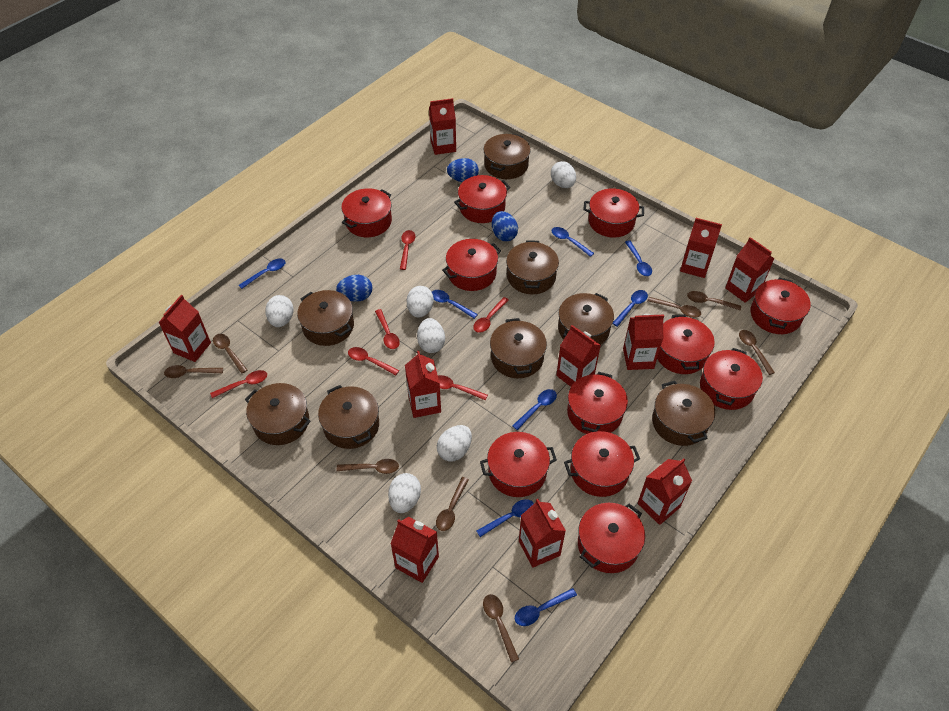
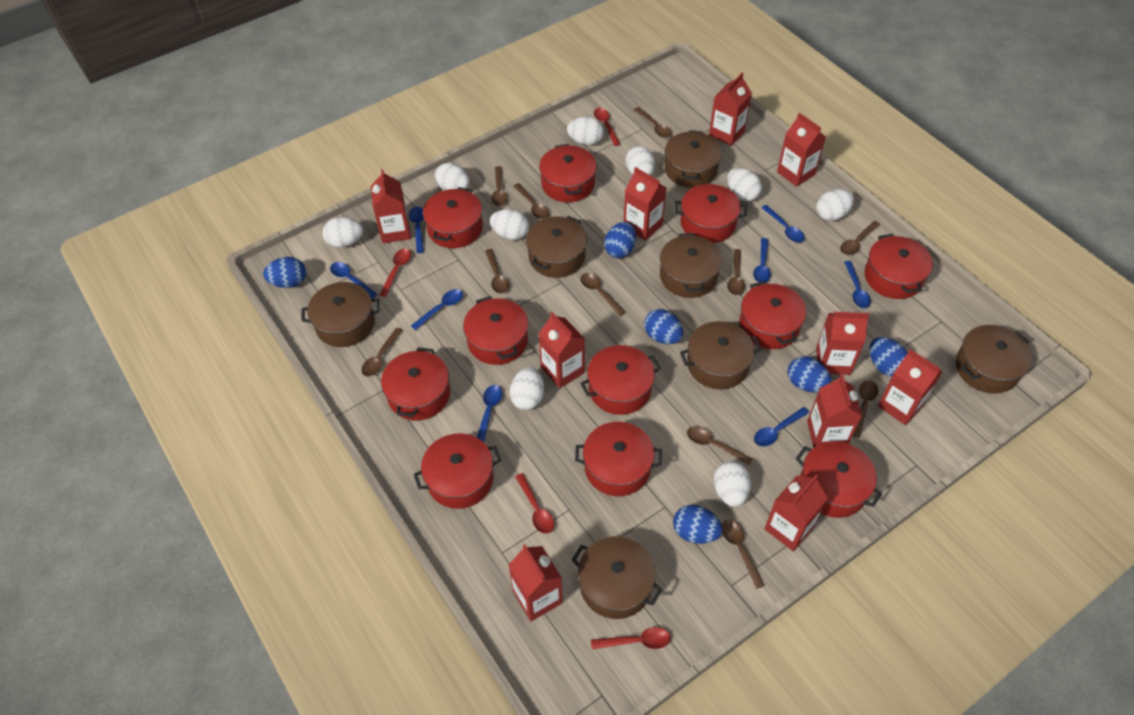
blue egg: 3 -> 6
brown pot: 8 -> 7
brown spoon: 8 -> 11
red spoon: 6 -> 4
white egg: 6 -> 9

